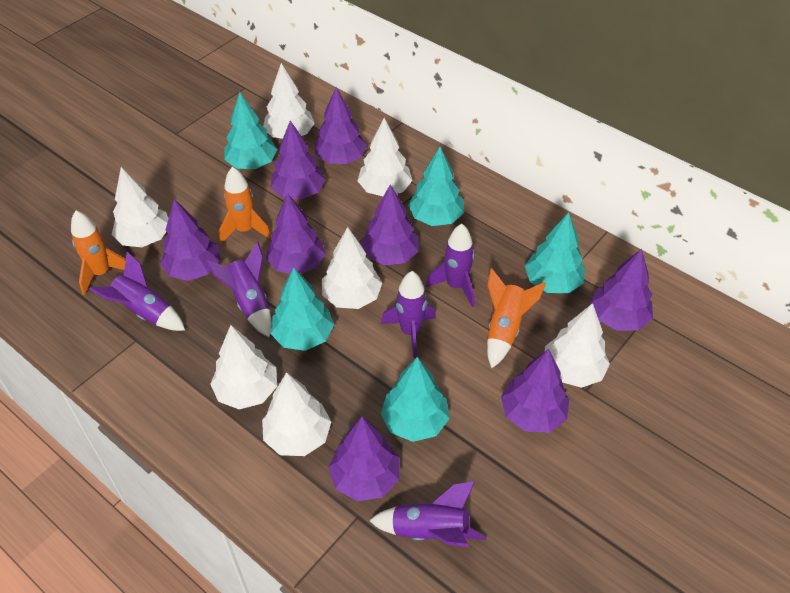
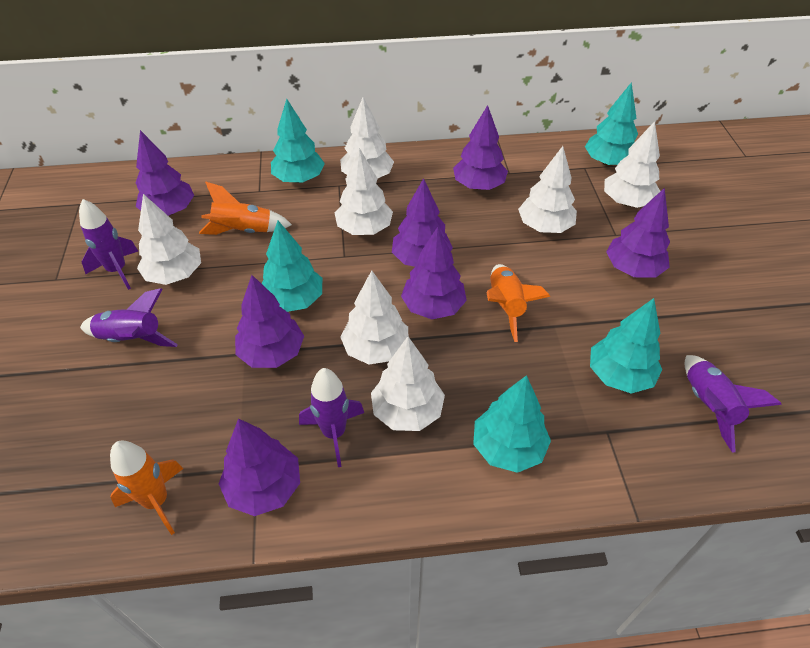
purple rocket: 5 -> 4
purple tree: 8 -> 7

